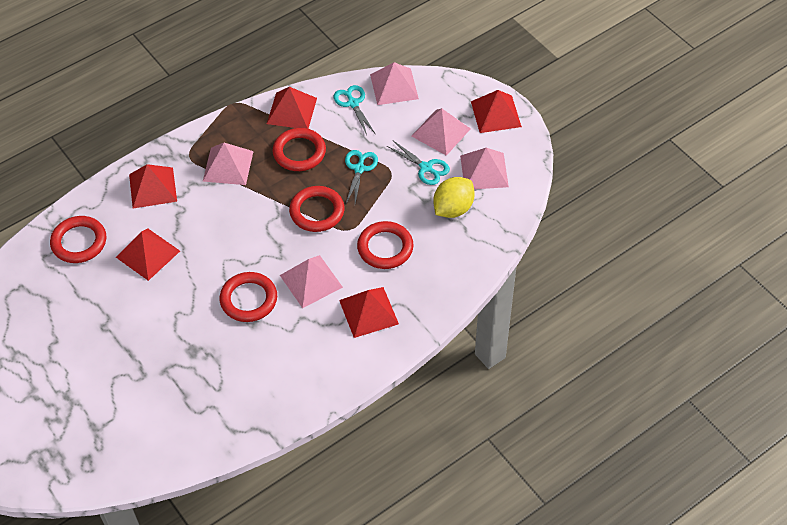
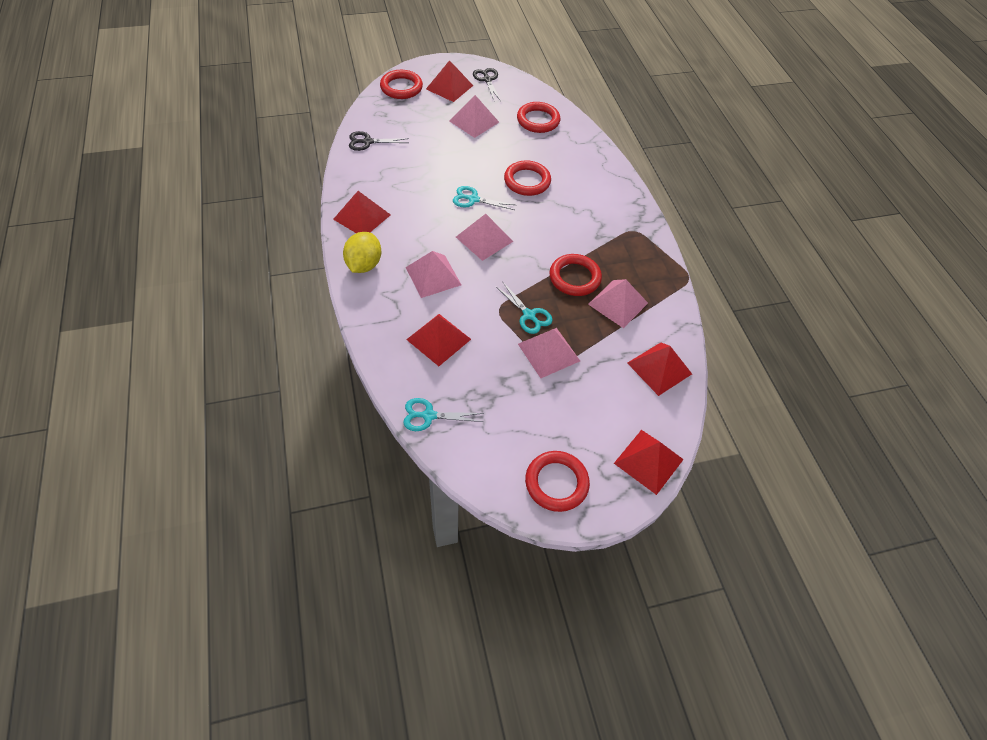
black scissors: 0 -> 2

